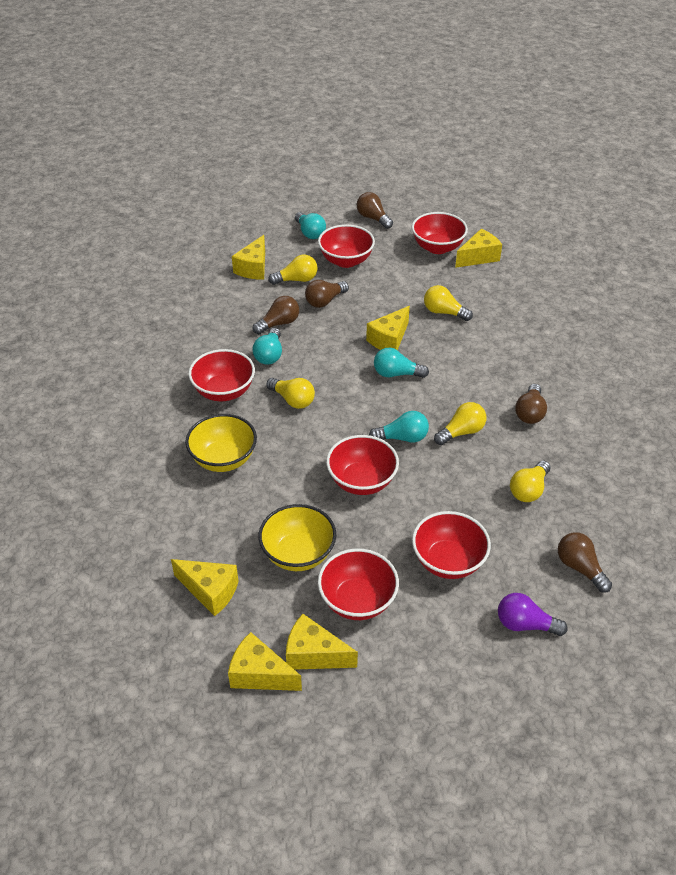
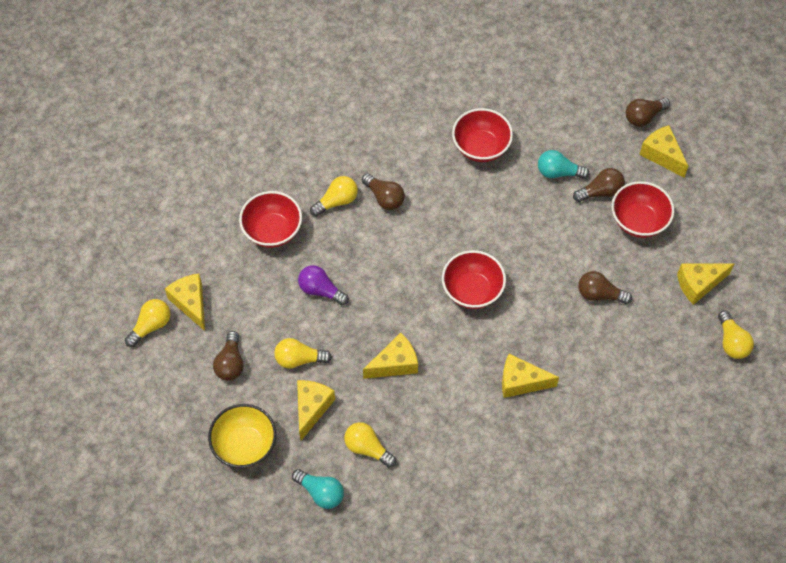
red bowl: 6 -> 4
turquoise light bulb: 4 -> 2
yellow bowl: 2 -> 1

